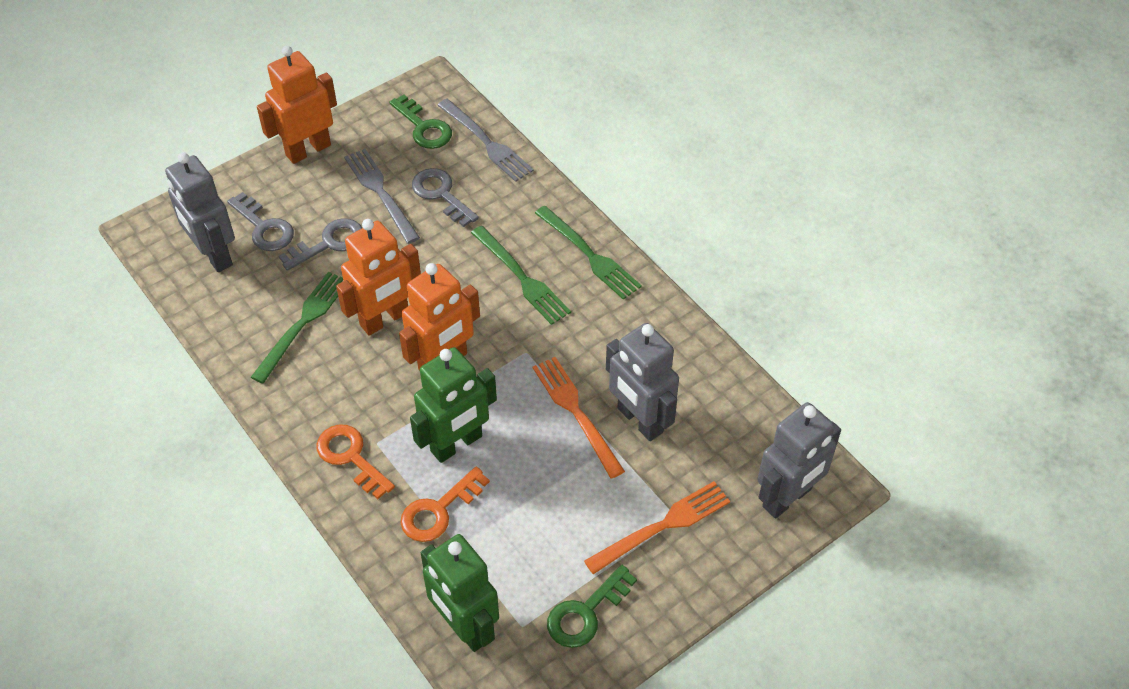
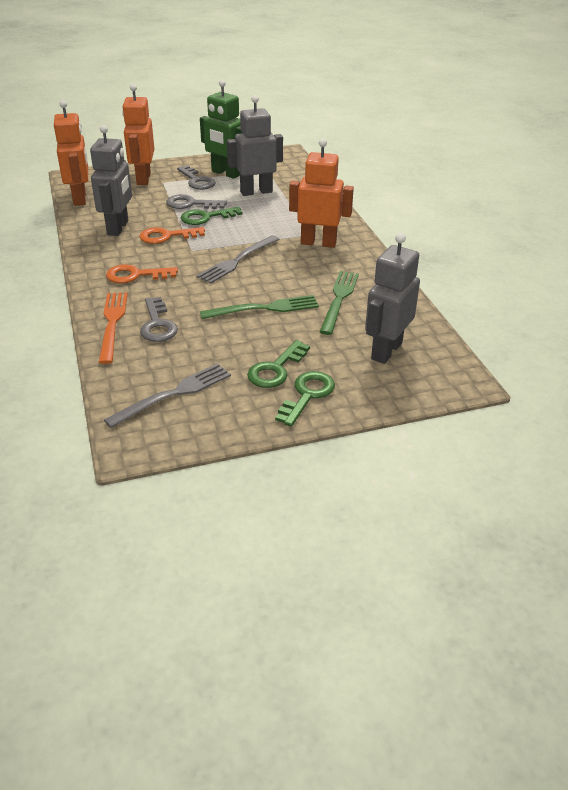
green fork: 3 -> 2
green key: 2 -> 3
green robot: 2 -> 1
orange fork: 2 -> 1

